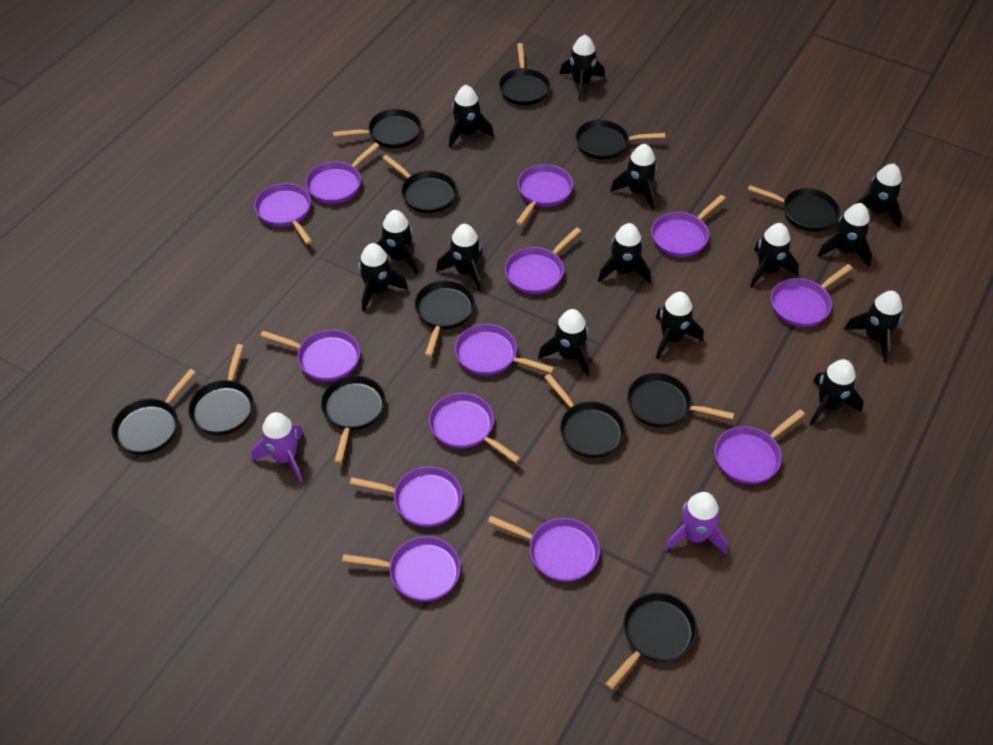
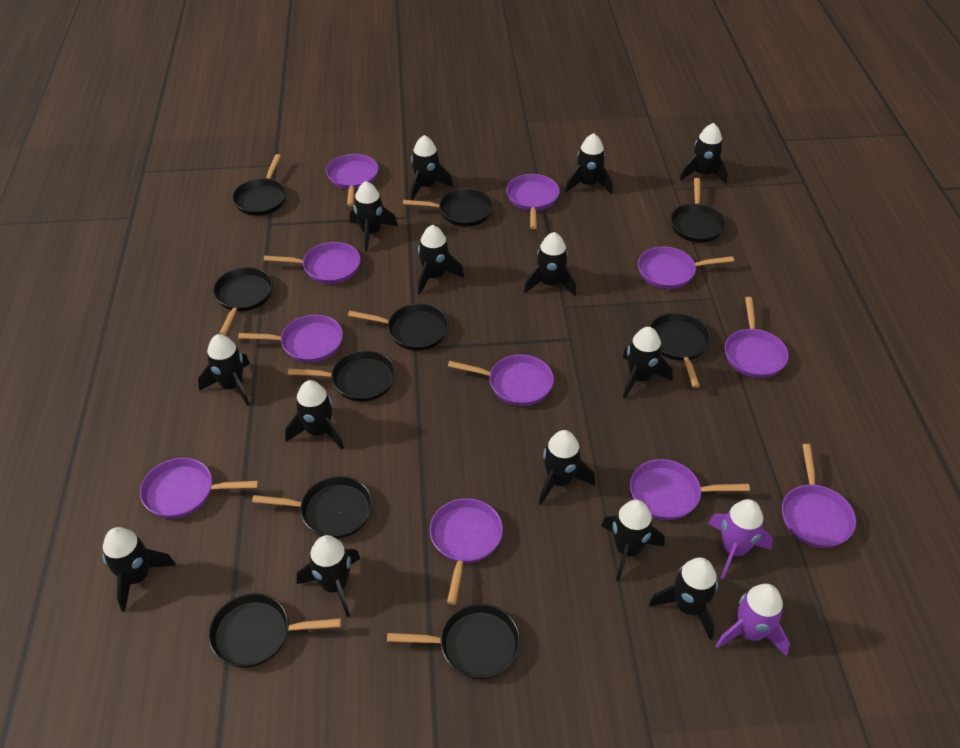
black pan: 12 -> 10
purple pan: 13 -> 11

